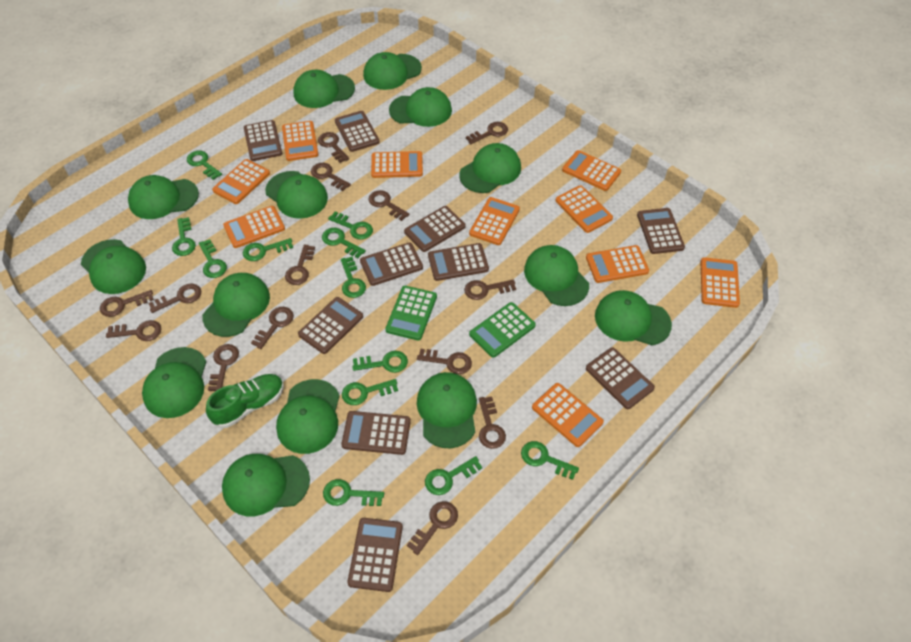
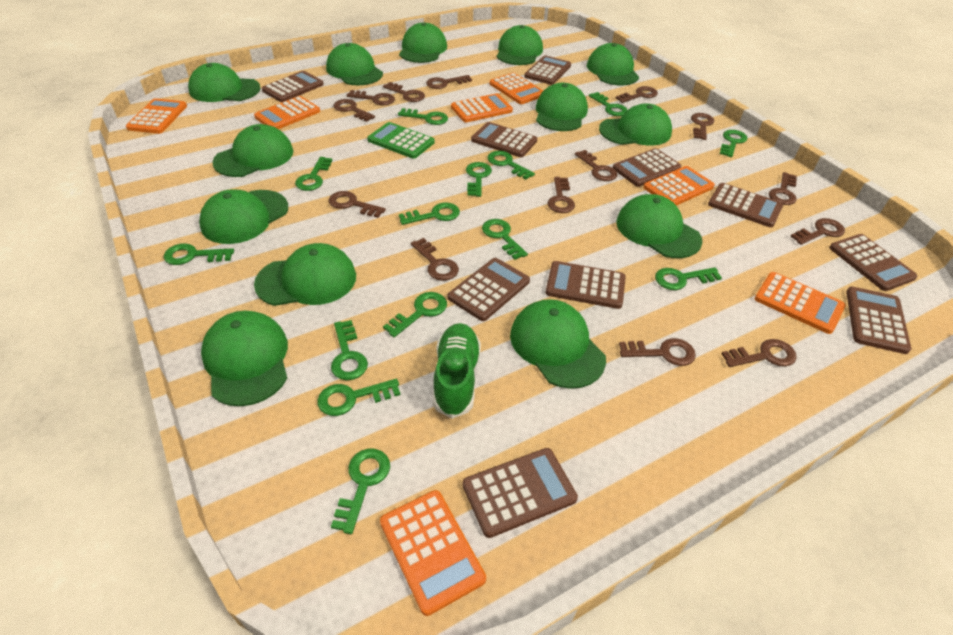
green calculator: 2 -> 1
green cap: 14 -> 13
green key: 12 -> 14
orange calculator: 10 -> 7

